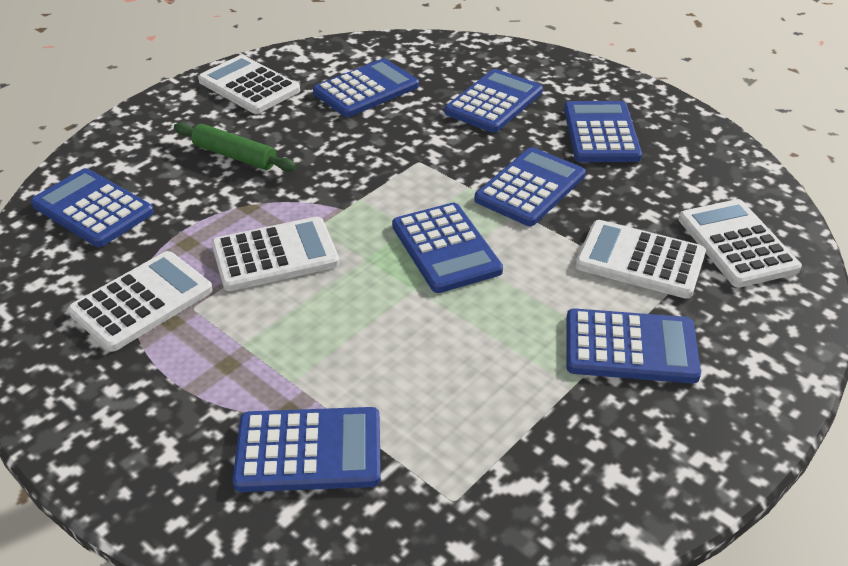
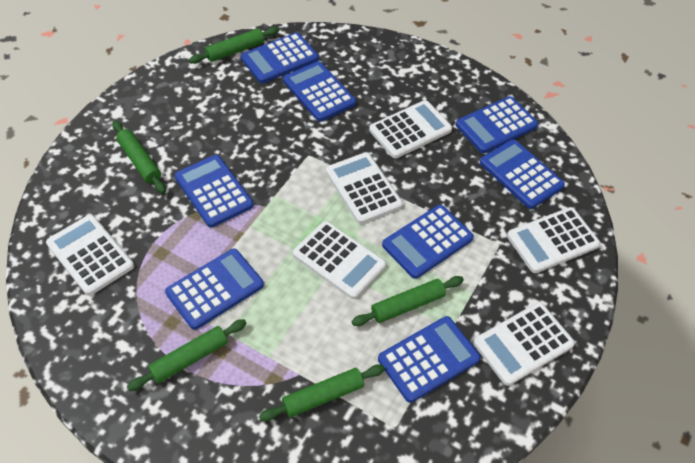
green rolling pin: 1 -> 5
white calculator: 5 -> 6

